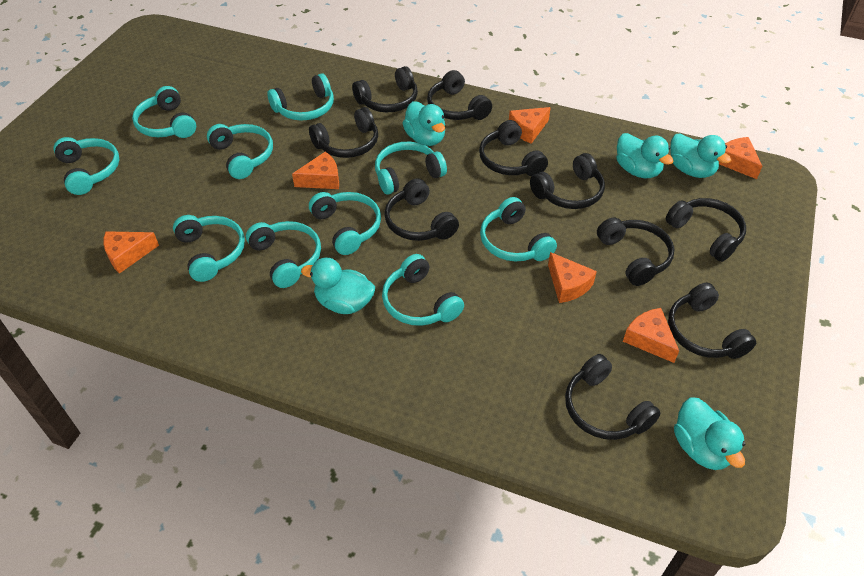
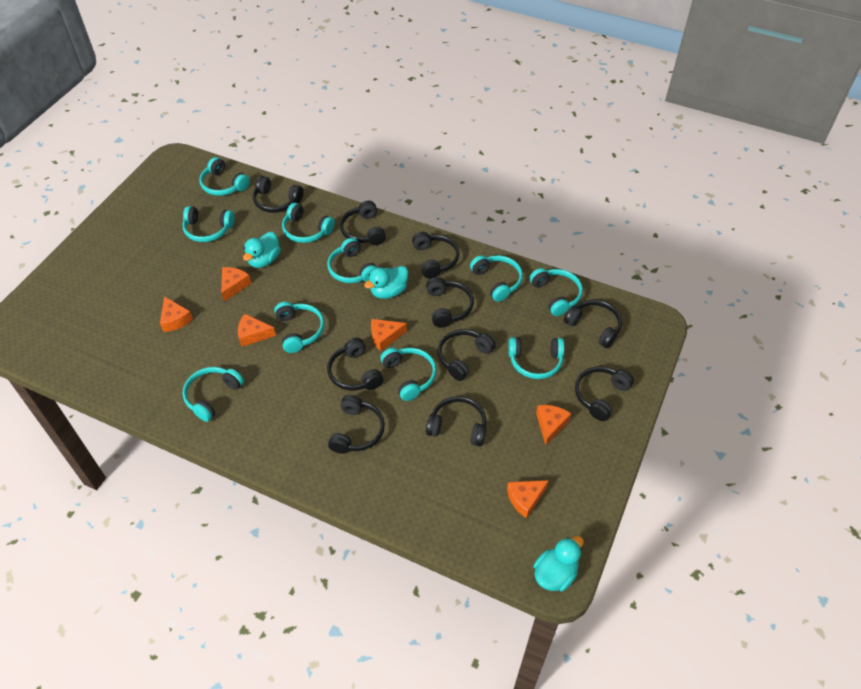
turquoise duck: 5 -> 3

